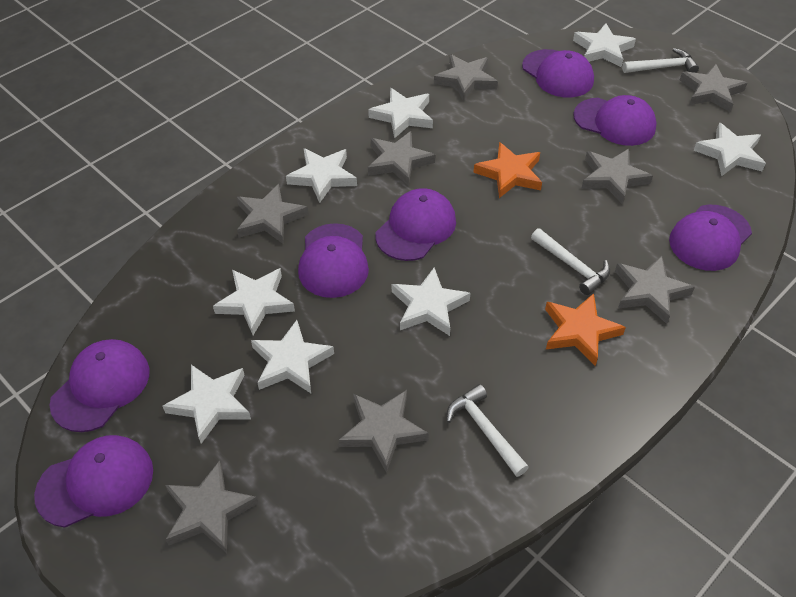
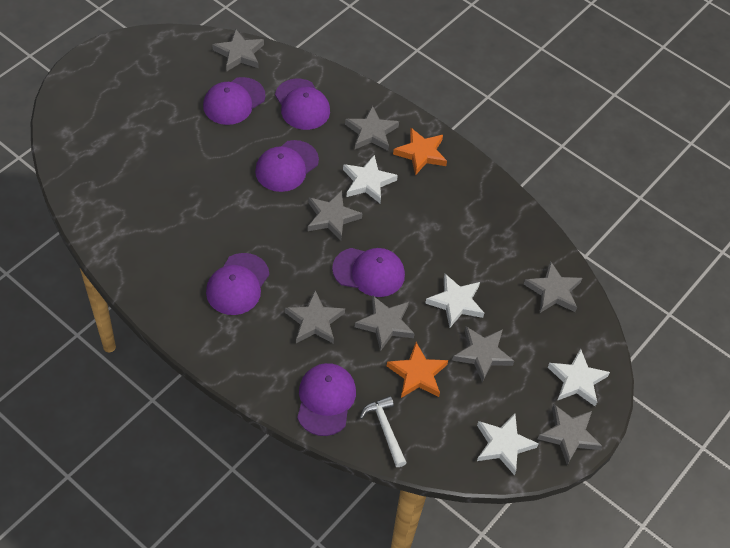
purple cap: 7 -> 6
white hammer: 3 -> 1
white star: 8 -> 4

